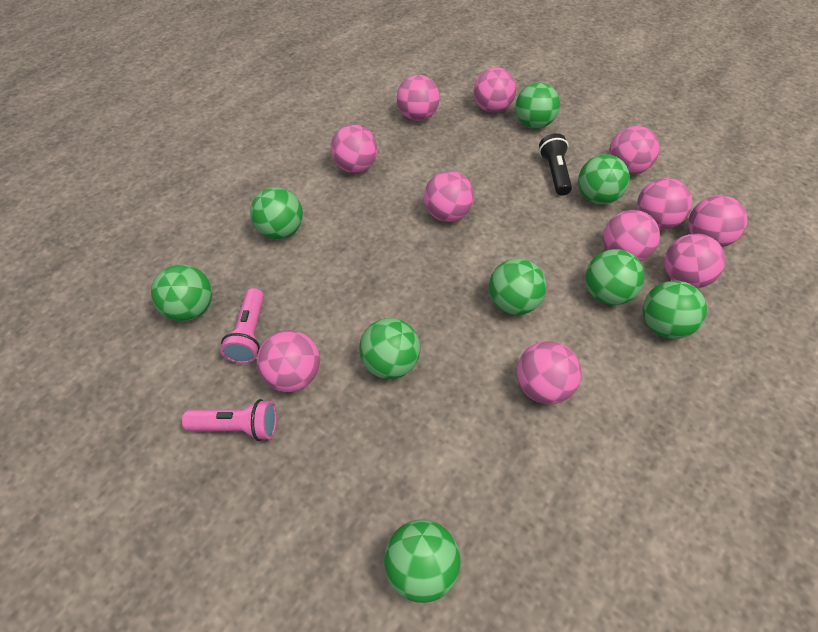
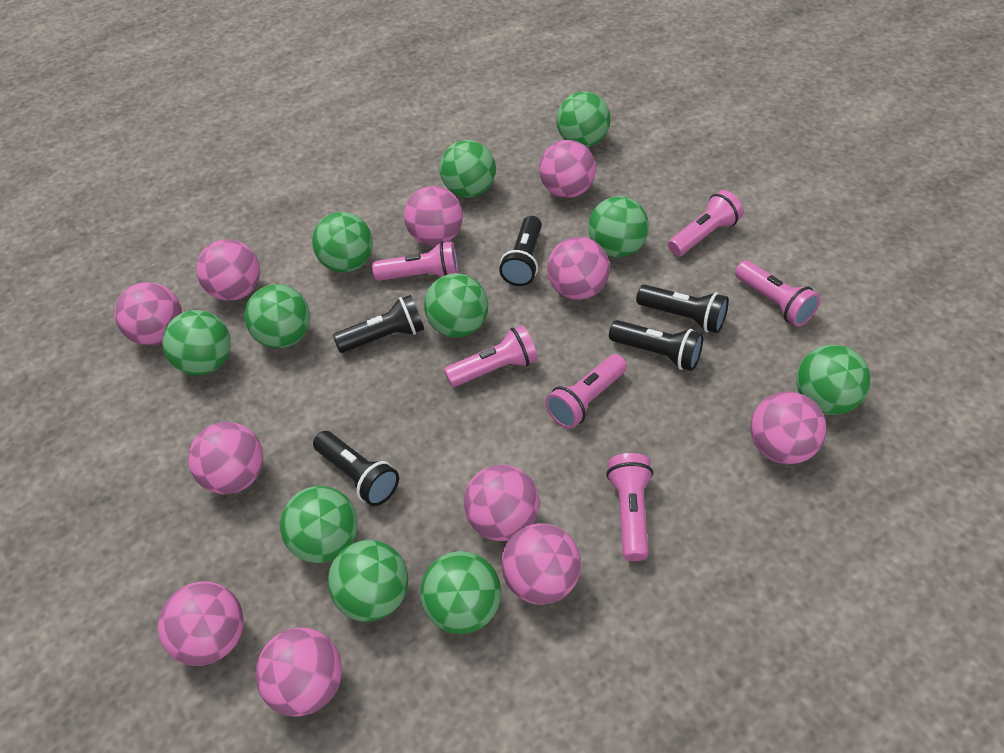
black flashlight: 1 -> 5
green ball: 9 -> 11
pink flashlight: 2 -> 6

